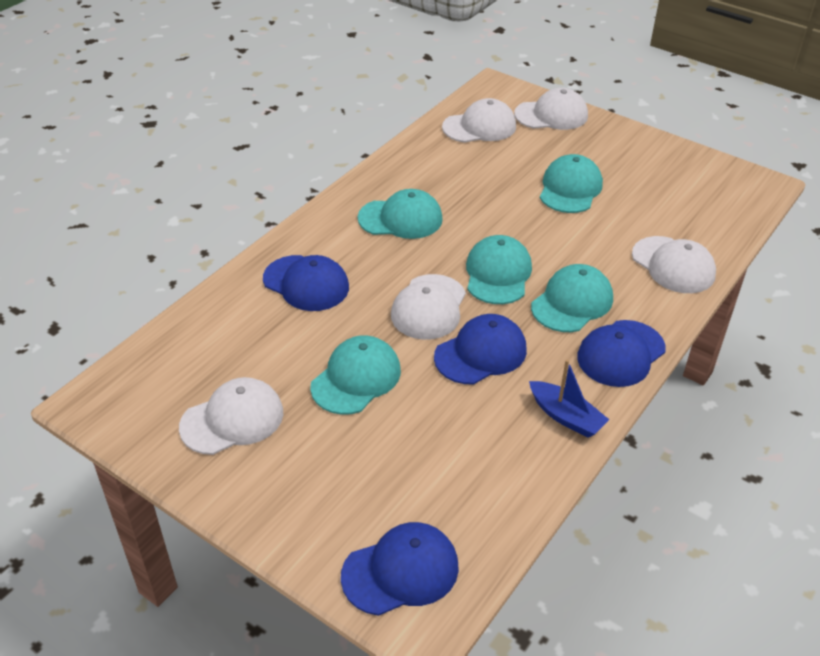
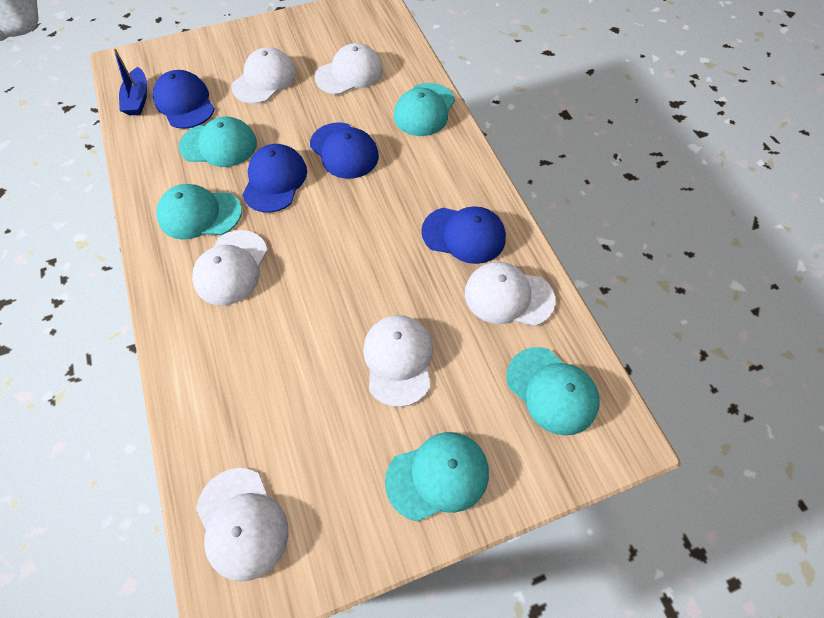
white cap: 5 -> 6

